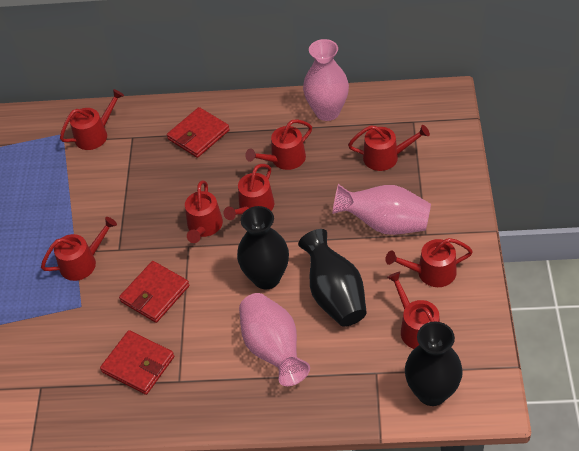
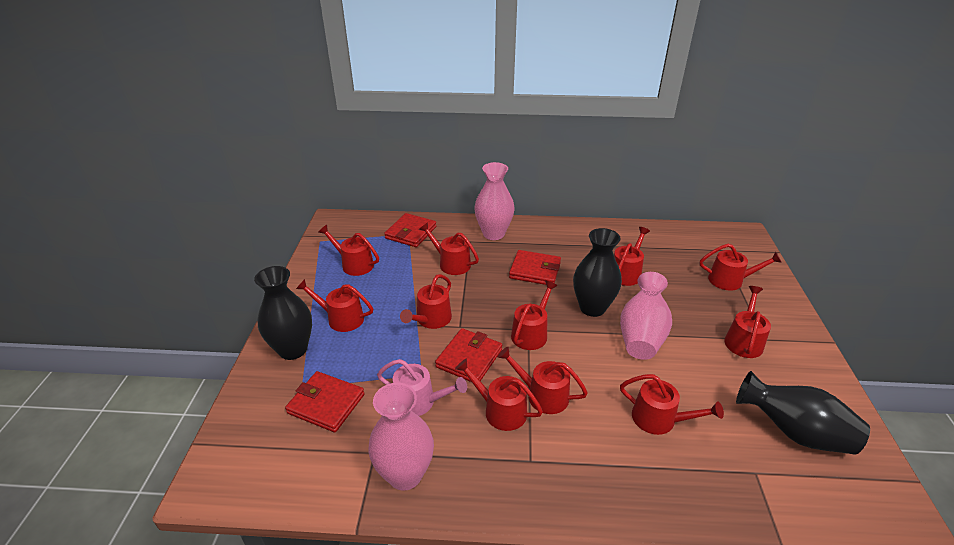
pink watering can: 0 -> 1
red wallet: 3 -> 4
red watering can: 8 -> 11

